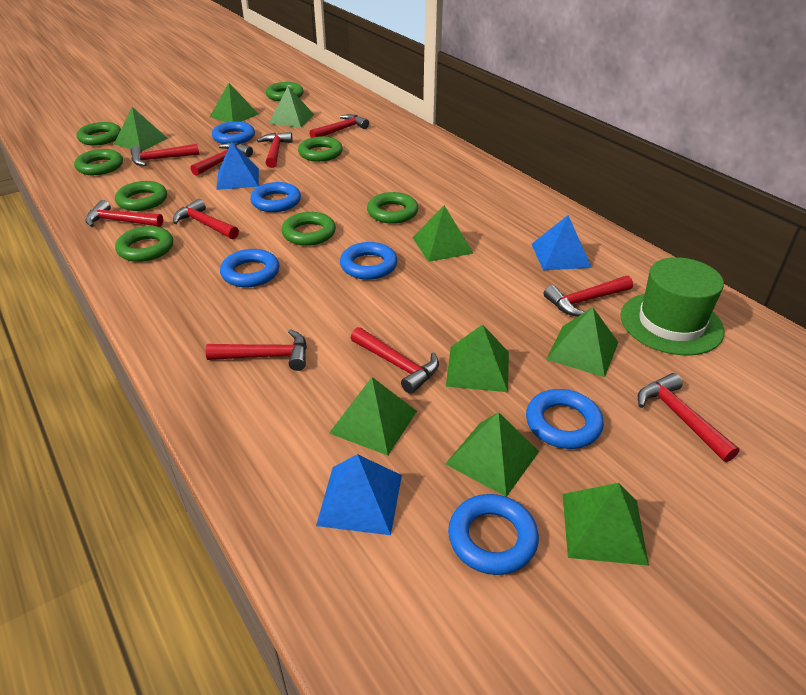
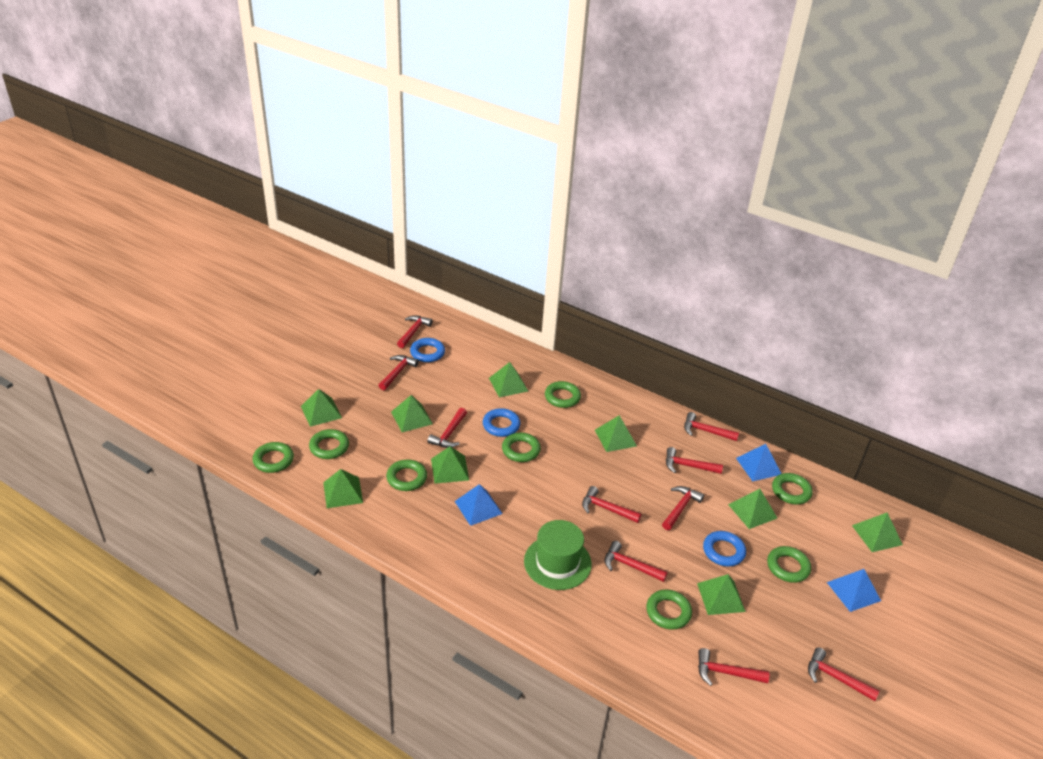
blue ring: 6 -> 3

